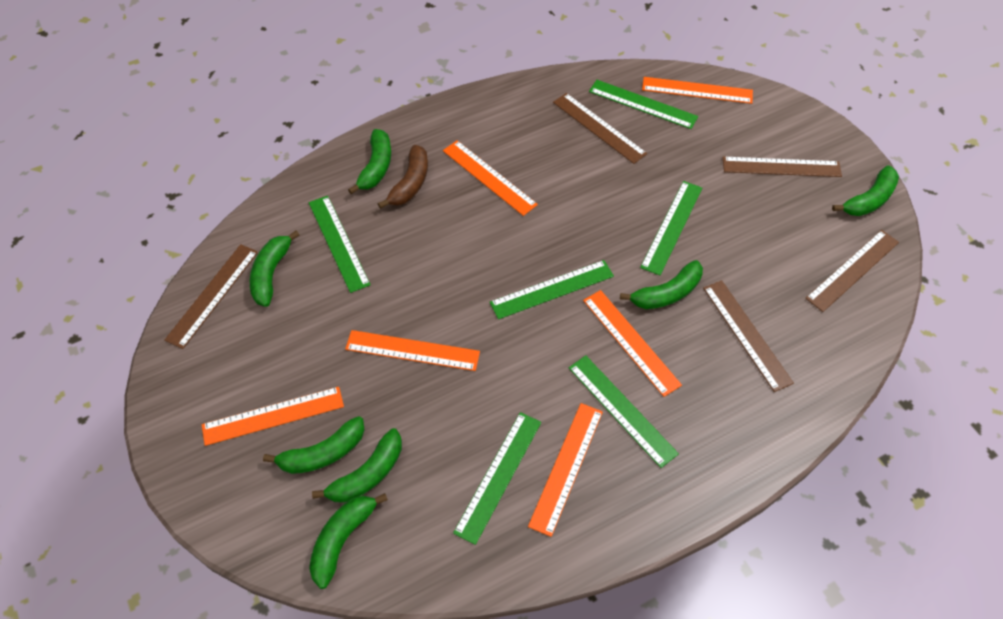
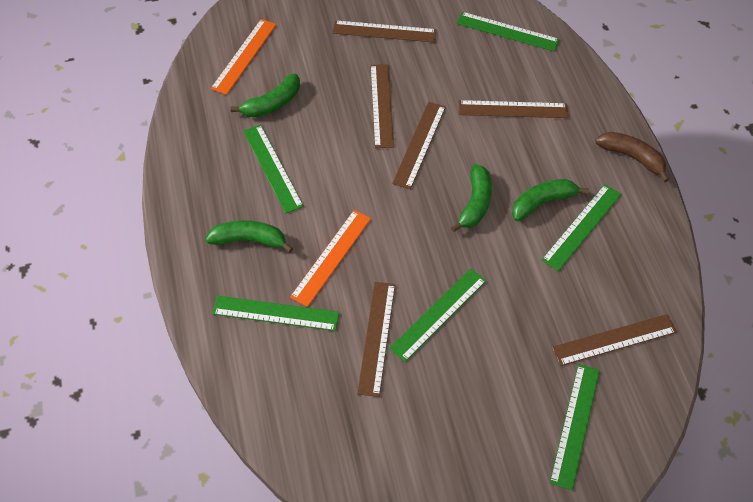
brown ruler: 5 -> 6
green banana: 7 -> 4
orange ruler: 6 -> 2

